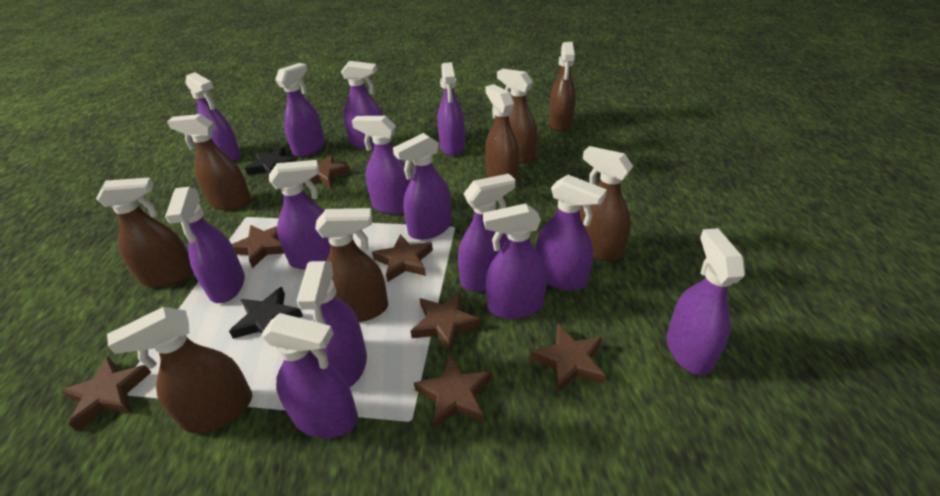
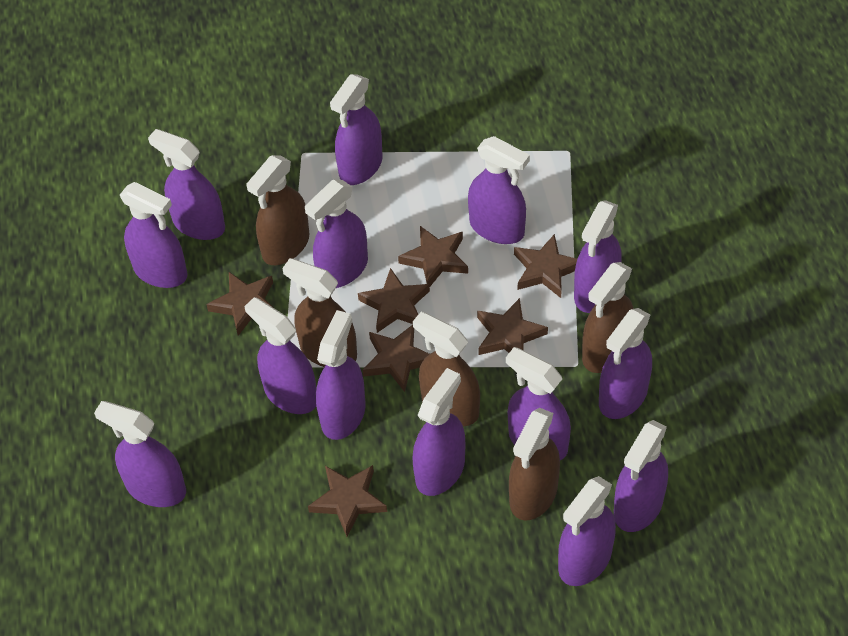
black star: 2 -> 0
brown spray bottle: 8 -> 5

